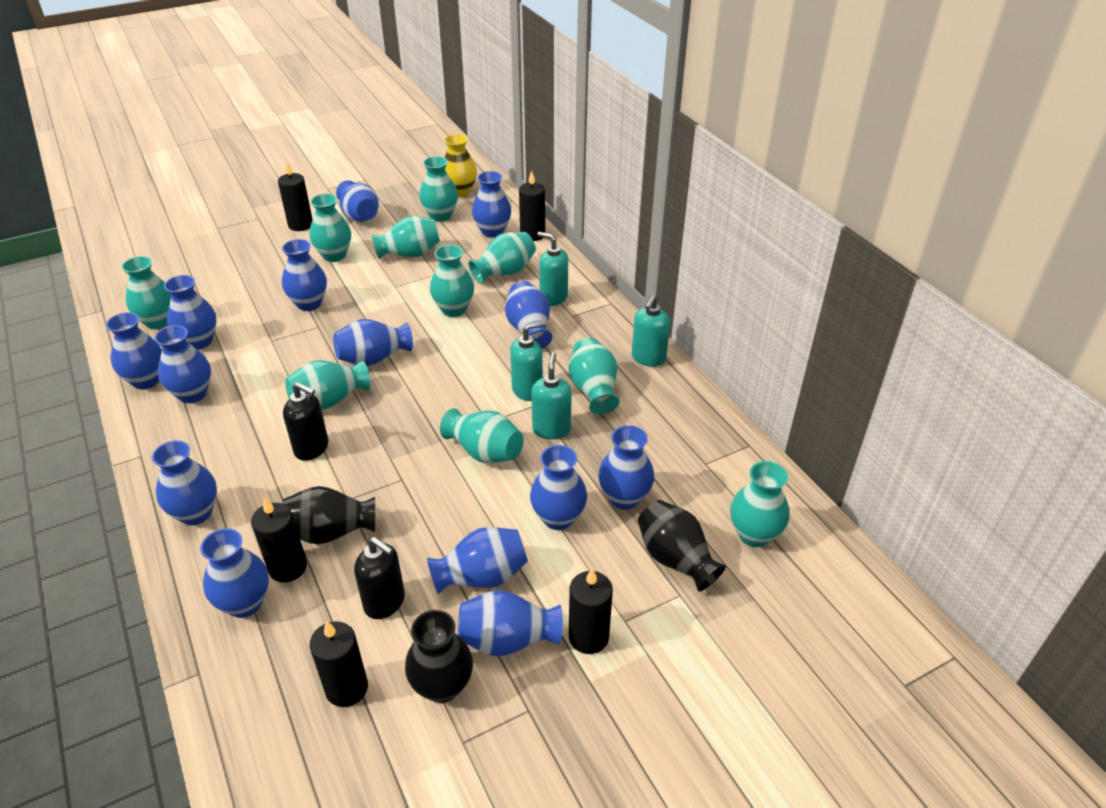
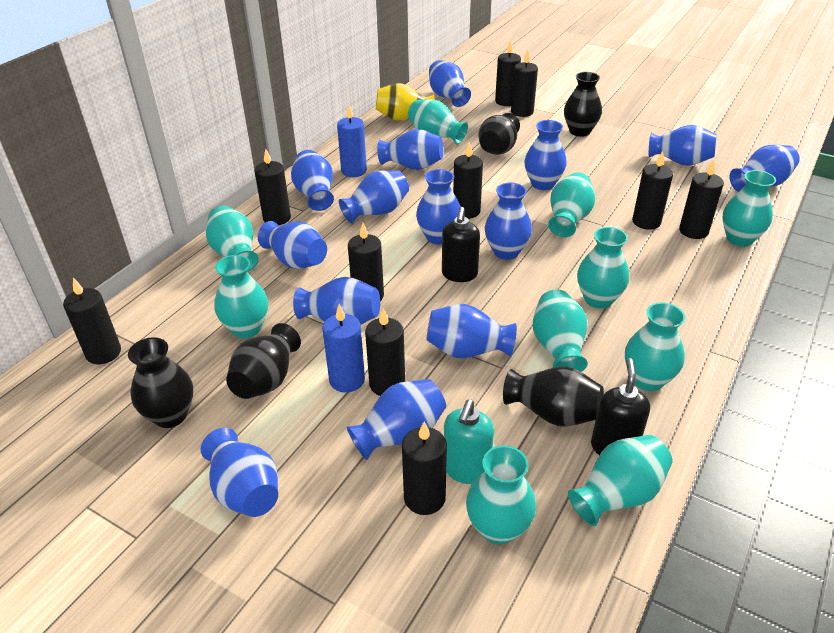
black candle: 5 -> 10
black vase: 3 -> 5
blue candle: 0 -> 2
turquoise soap dispenser: 4 -> 1

